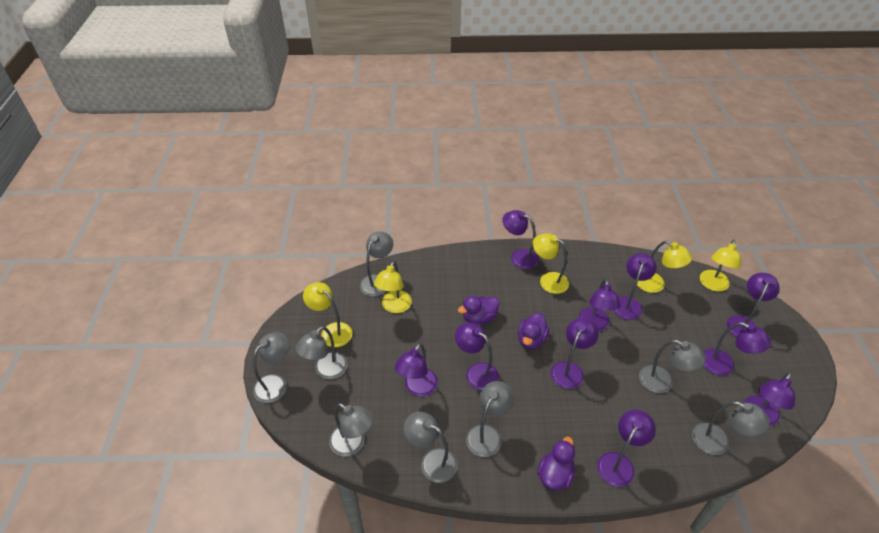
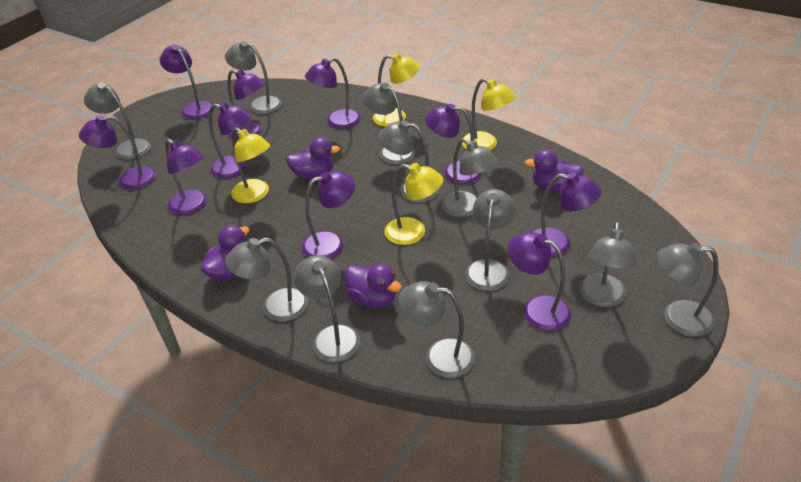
grey lamp: 8 -> 11
purple duck: 3 -> 4
yellow lamp: 5 -> 4

